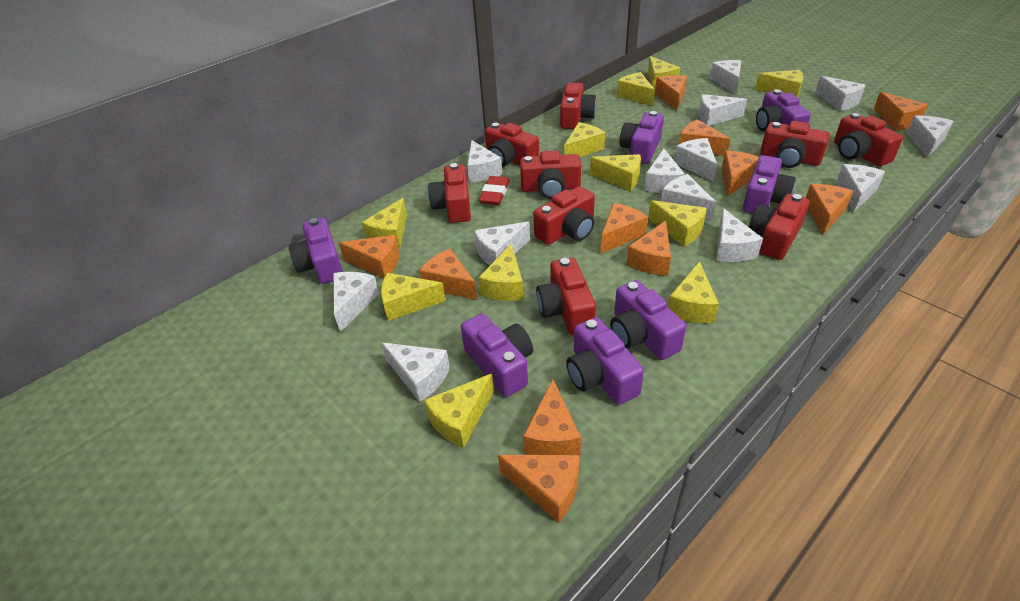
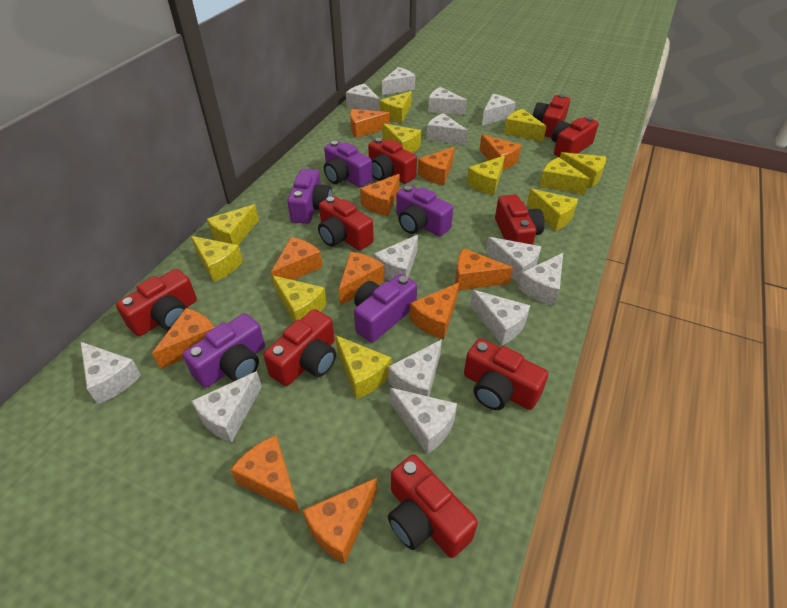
purple camera: 7 -> 5
red eraser: 1 -> 0

